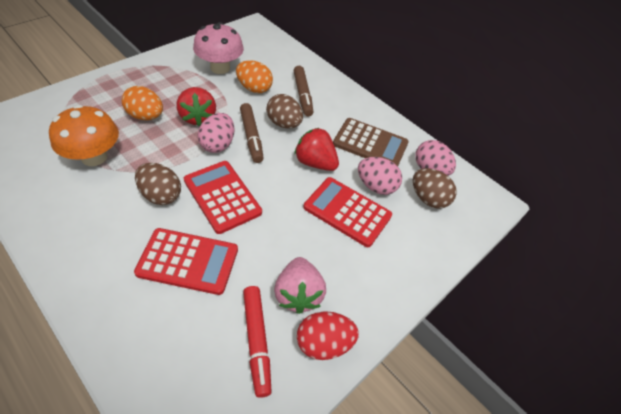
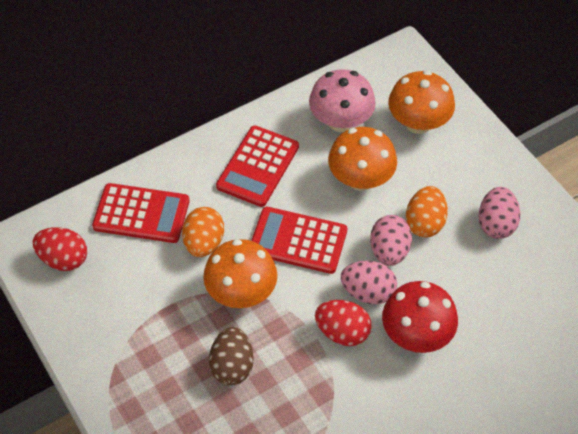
brown calculator: 1 -> 0
brown egg: 3 -> 1
brown marker: 2 -> 0
orange mushroom: 1 -> 3
pink strawberry: 1 -> 0
red egg: 1 -> 2
red marker: 1 -> 0
red mushroom: 0 -> 1
red strawberry: 2 -> 0

